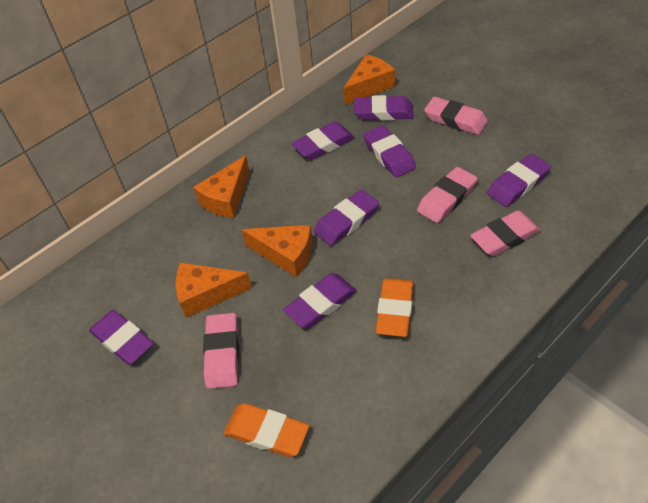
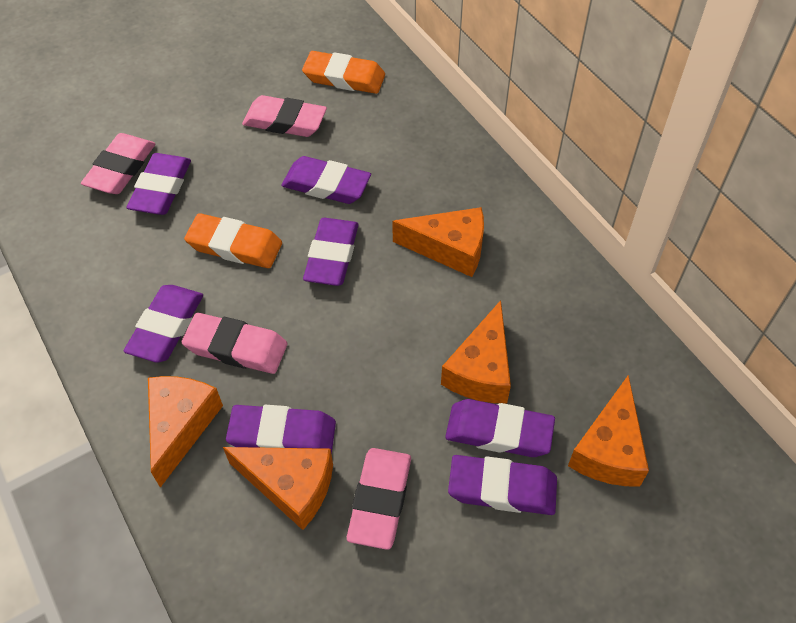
orange cheese: 4 -> 5

